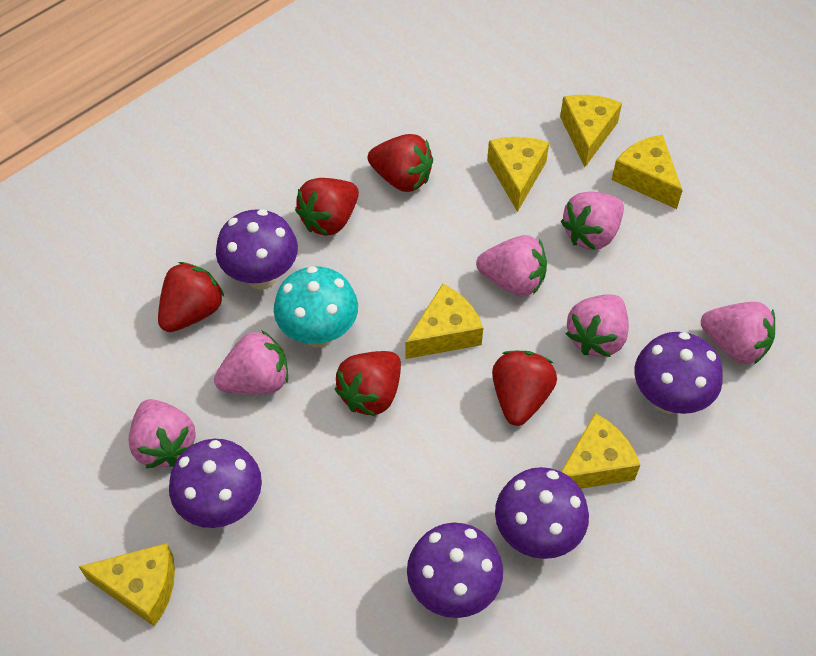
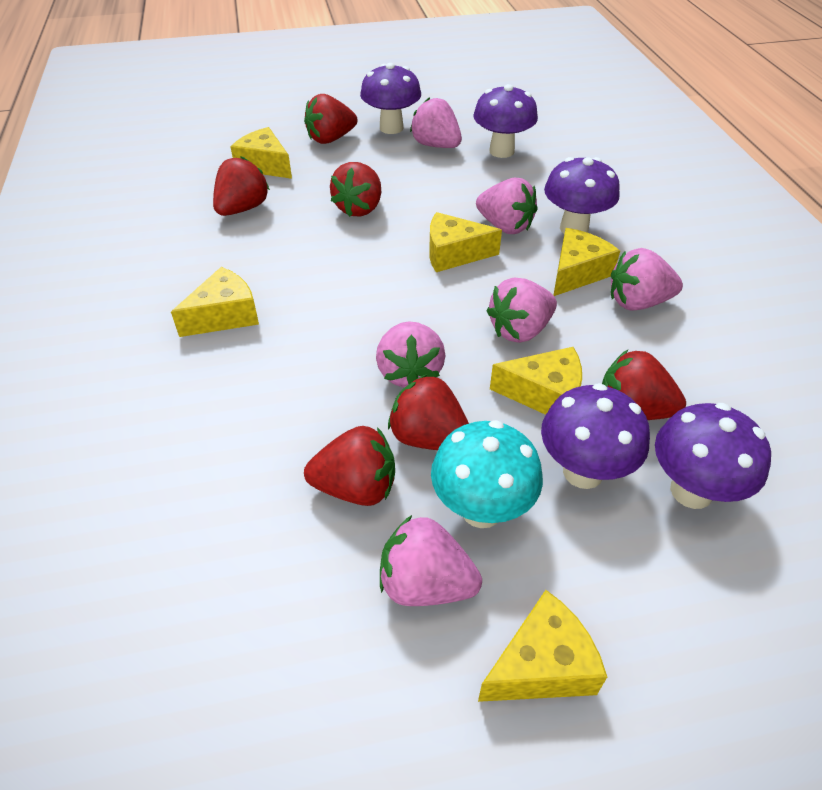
red strawberry: 5 -> 6

